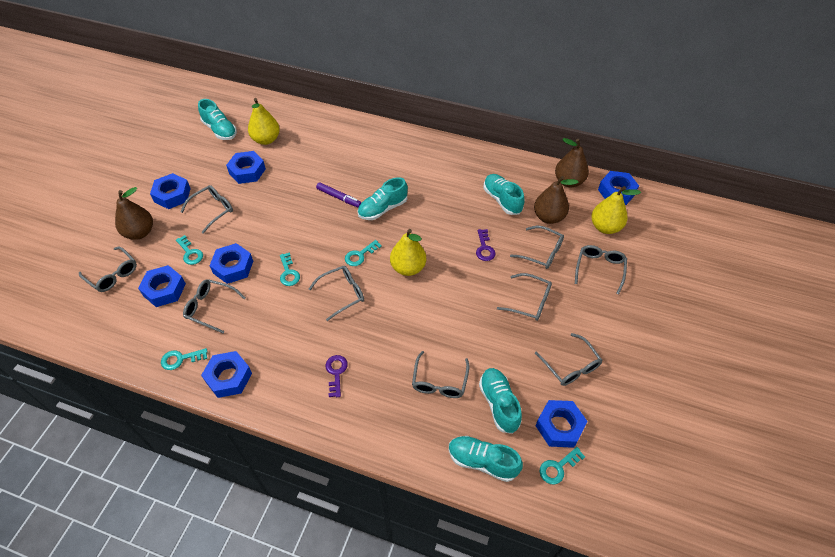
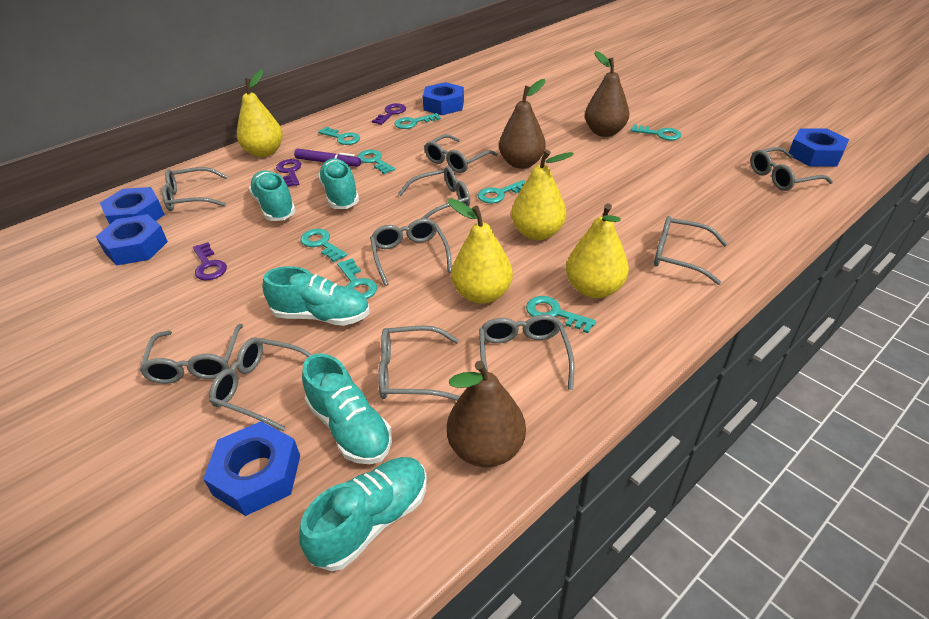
blue nut: 7 -> 5
grey glasses: 9 -> 10
purple key: 2 -> 3
turquoise key: 5 -> 8
yellow pear: 3 -> 4

